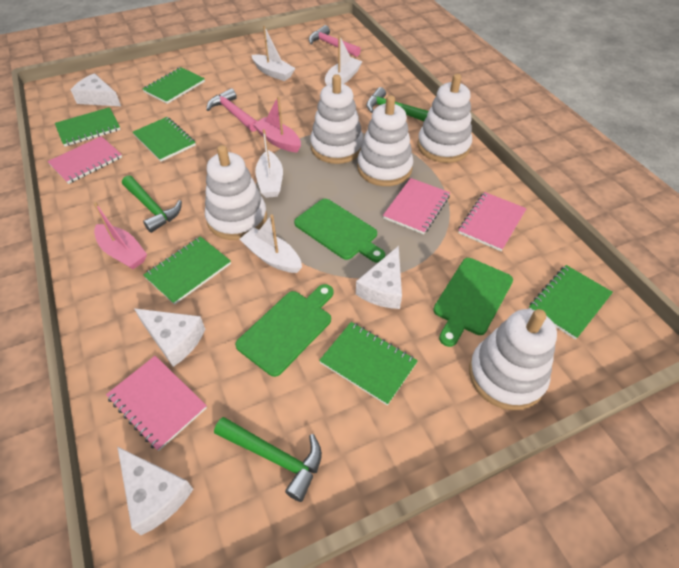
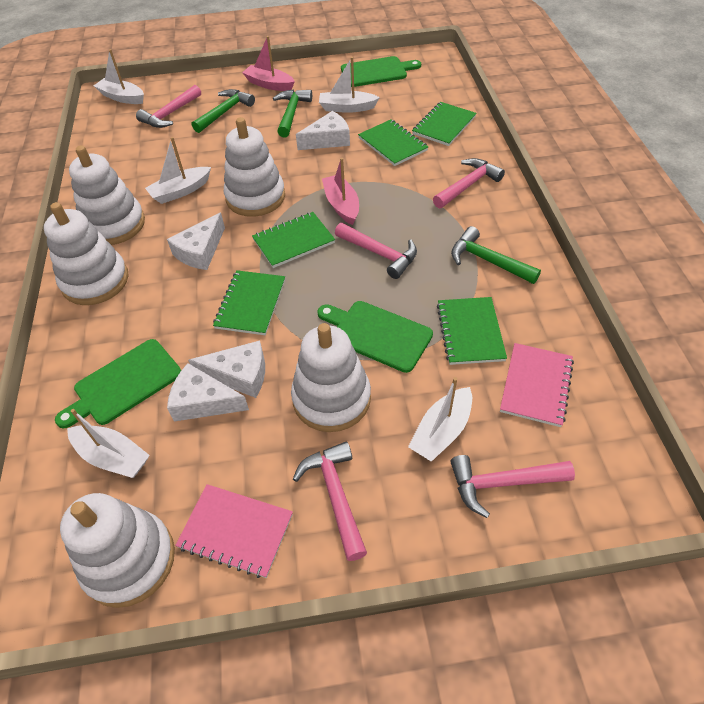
green notebook: 6 -> 5
pink hammer: 2 -> 5
pink notebook: 4 -> 2
white boat: 4 -> 5

